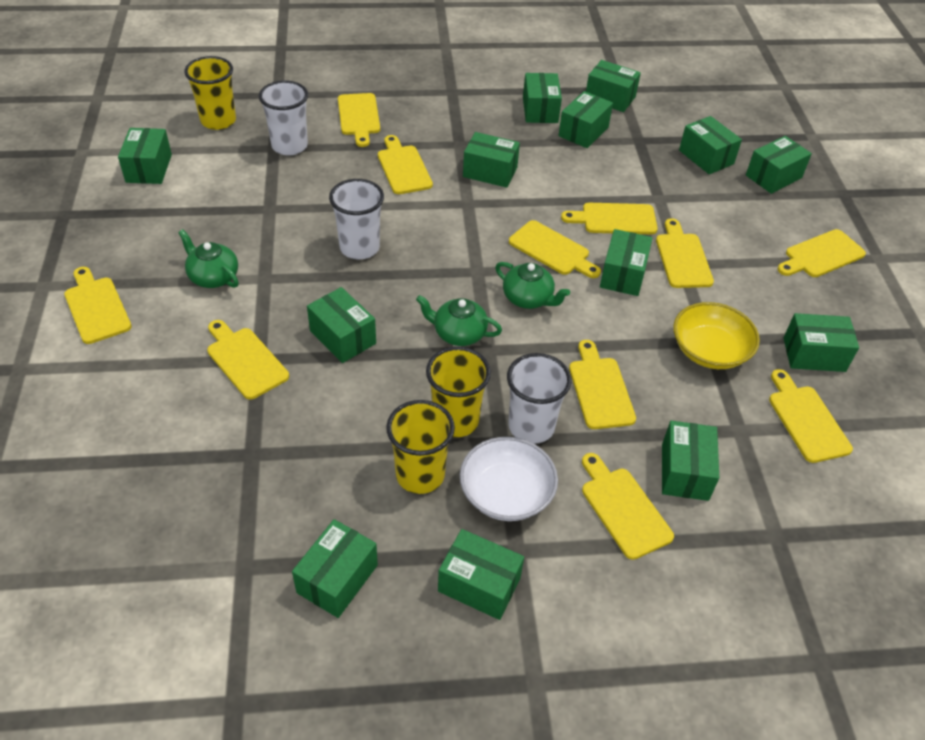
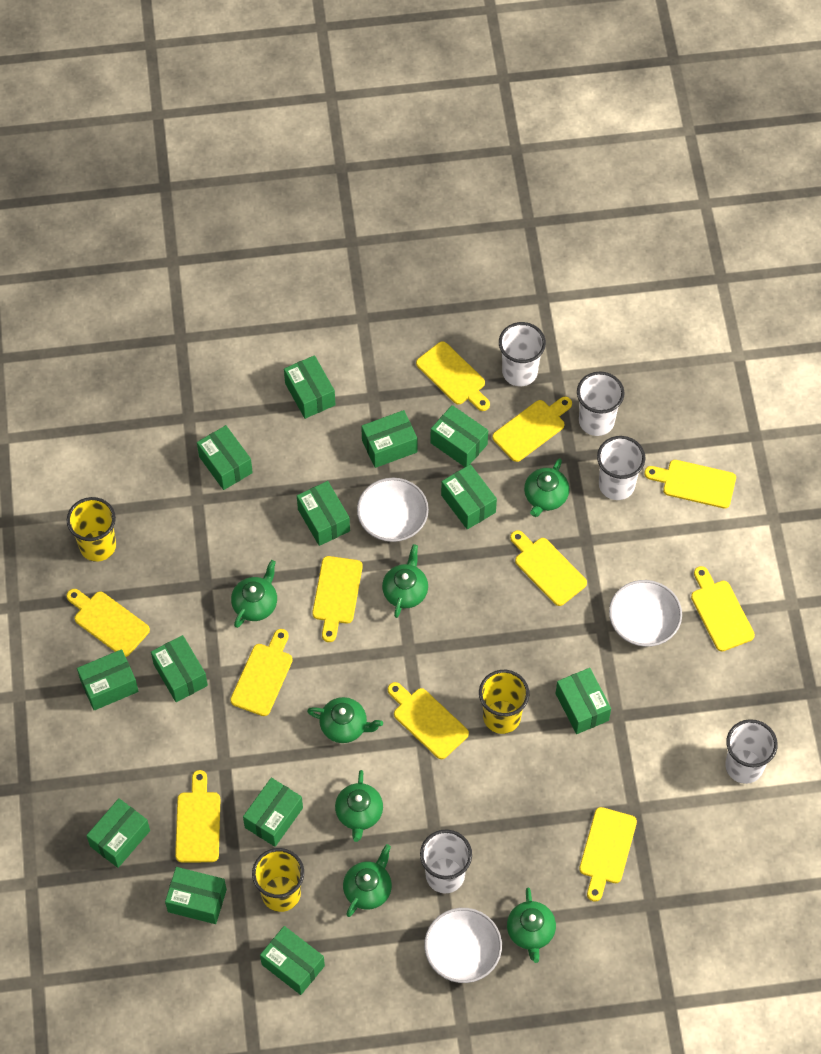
green teapot: 3 -> 7
white bowl: 1 -> 3
white cup: 3 -> 5
yellow bowl: 1 -> 0

